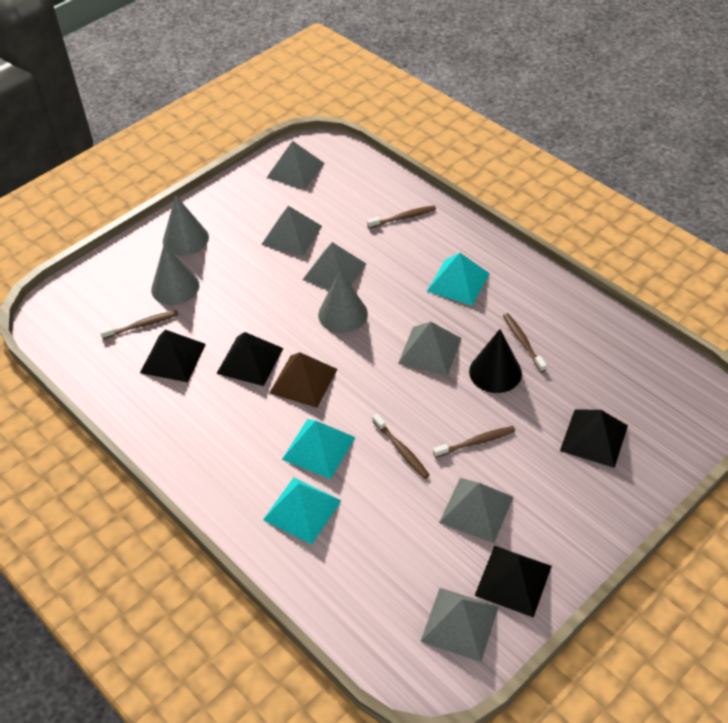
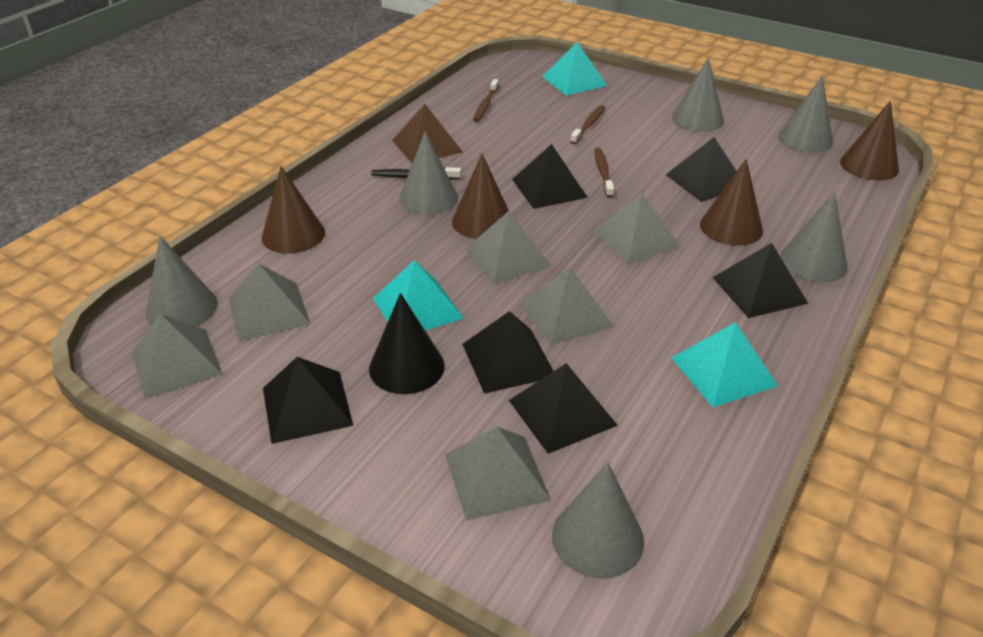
black pyramid: 4 -> 6
black toothbrush: 0 -> 1
brown cone: 0 -> 4
brown toothbrush: 5 -> 3
grey cone: 3 -> 6

